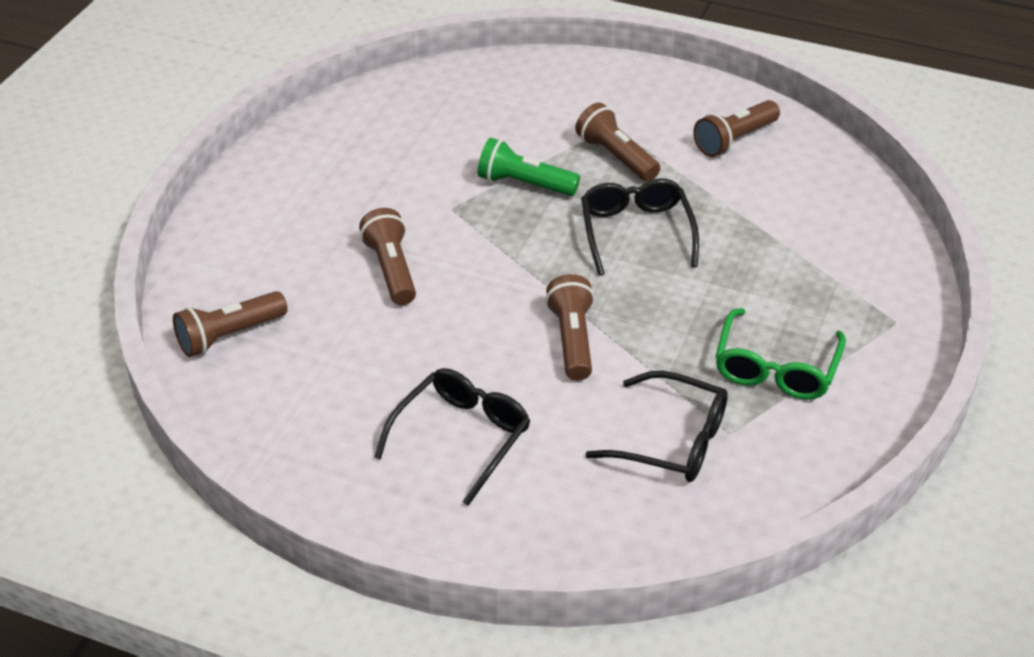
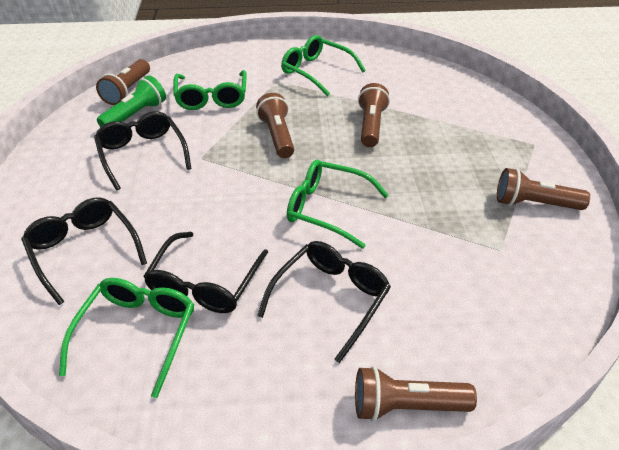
black glasses: 3 -> 4
green glasses: 1 -> 4

